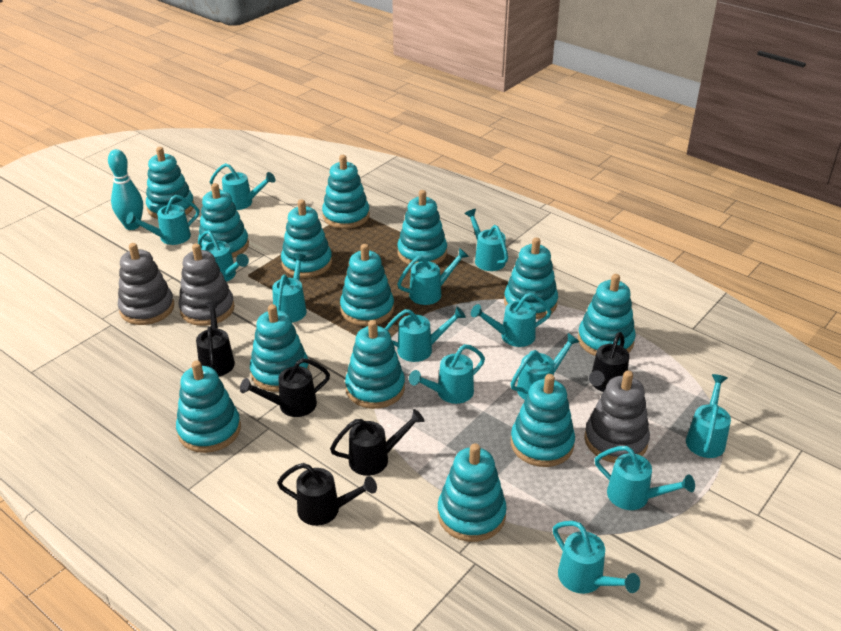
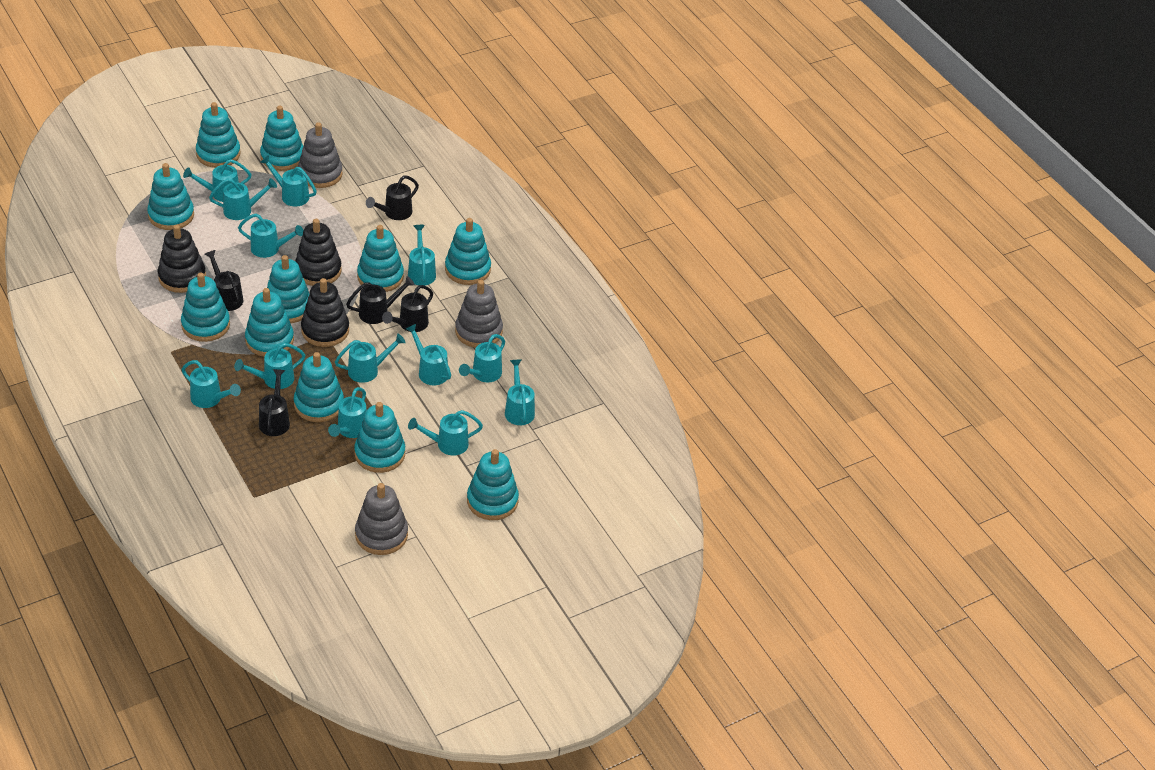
black stacking toy: 0 -> 3
turquoise bowling pin: 1 -> 0
turquoise stacking toy: 13 -> 11

